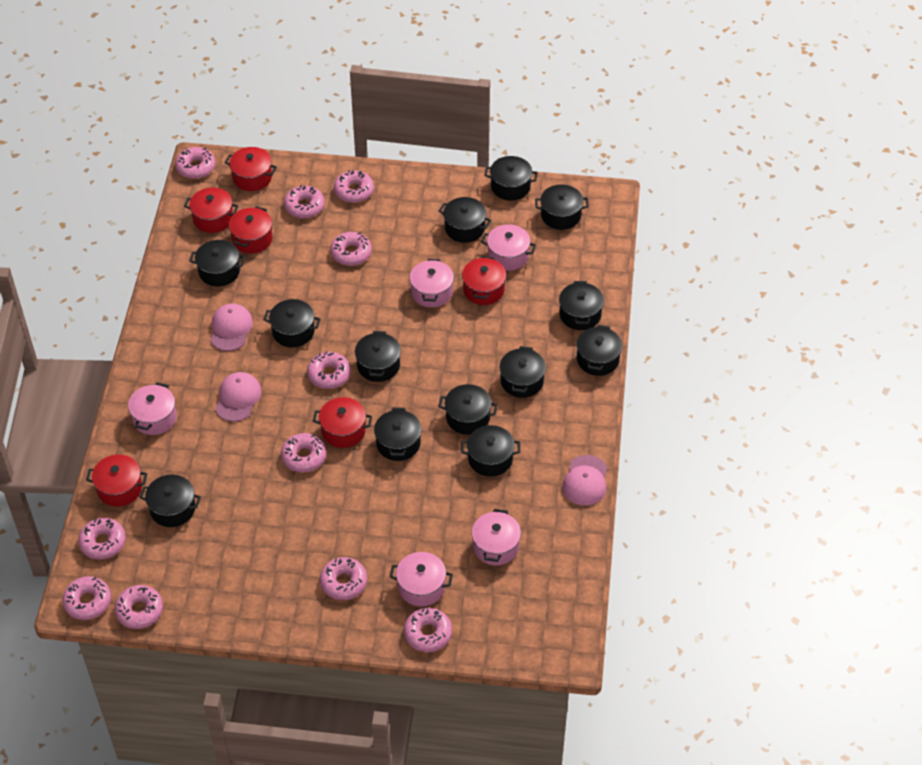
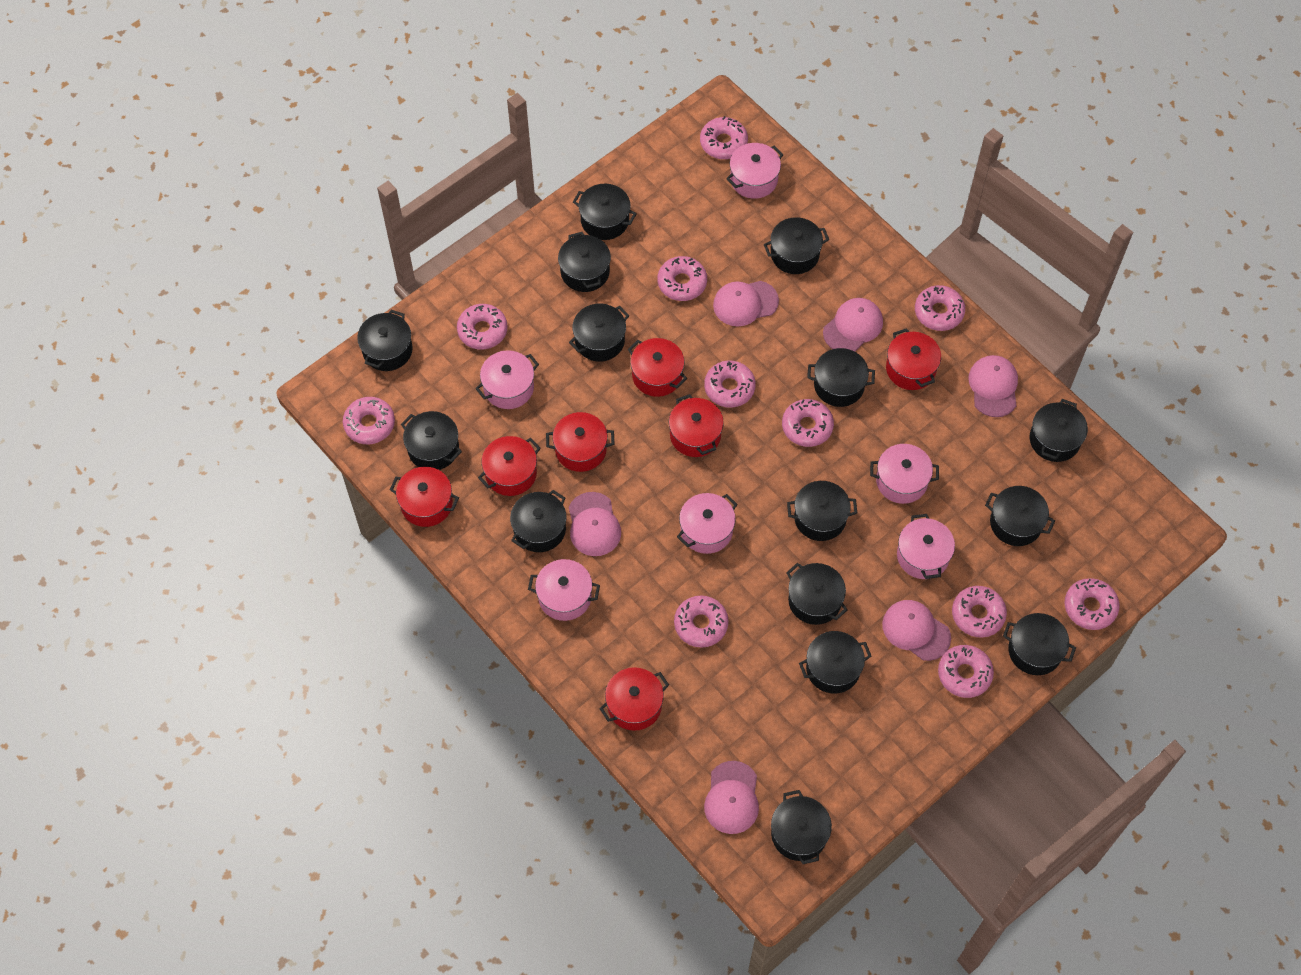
black pot: 13 -> 15
pink cap: 3 -> 6
pink pot: 5 -> 6
red pot: 6 -> 7

